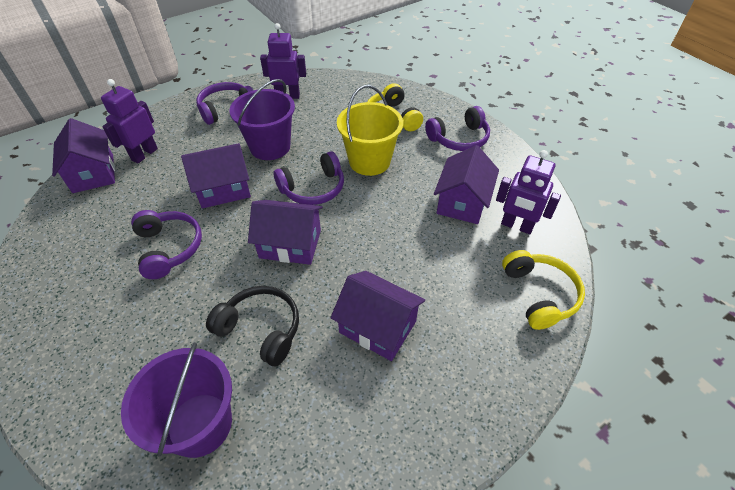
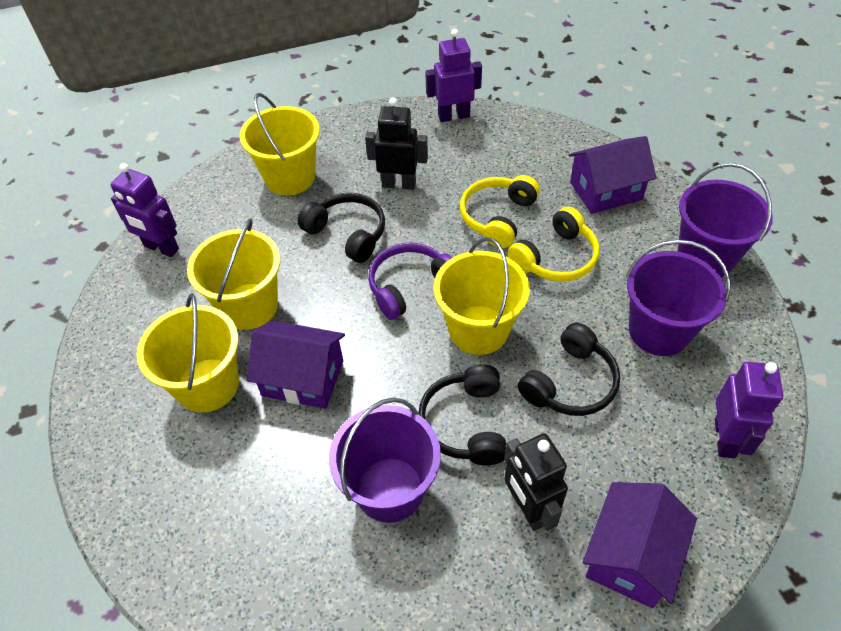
black headphones: 1 -> 3
black robot: 0 -> 2
purple bucket: 2 -> 3
purple headphones: 4 -> 1
purple house: 5 -> 3
yellow bucket: 1 -> 4

